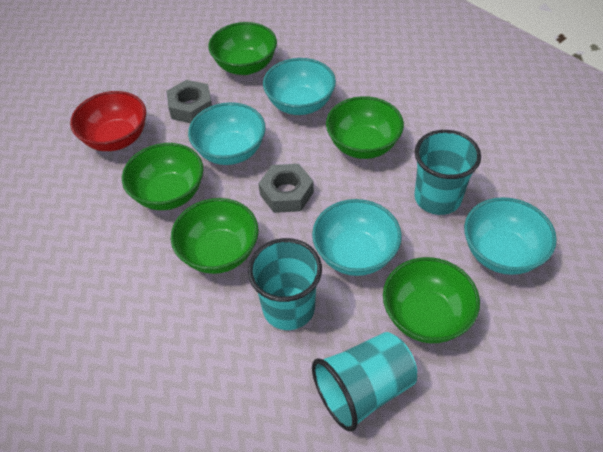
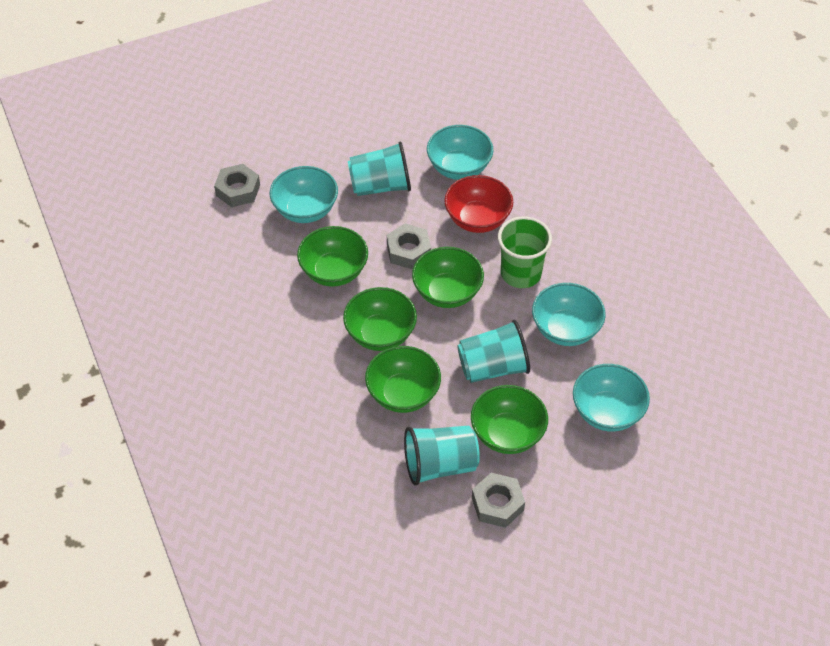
green cup: 0 -> 1
grey nut: 2 -> 3

